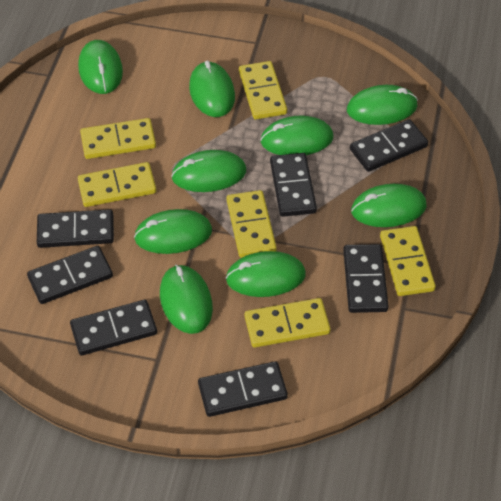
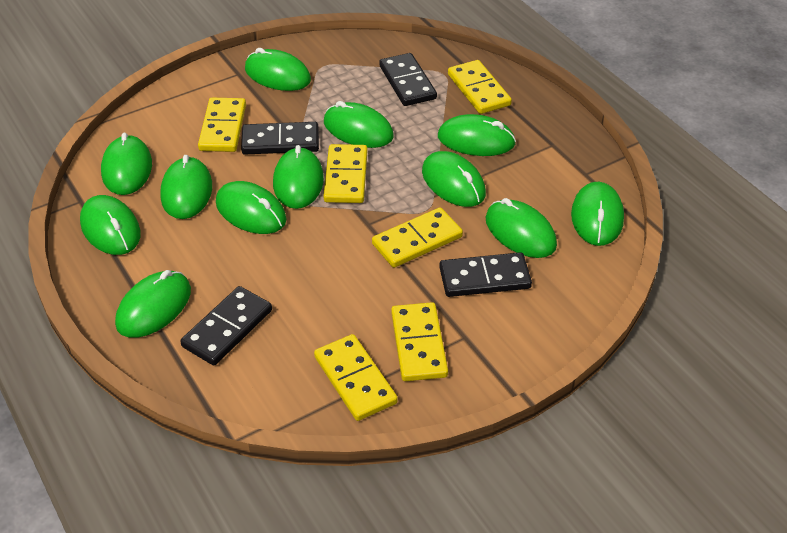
black domino: 7 -> 4
green mouse: 9 -> 12

